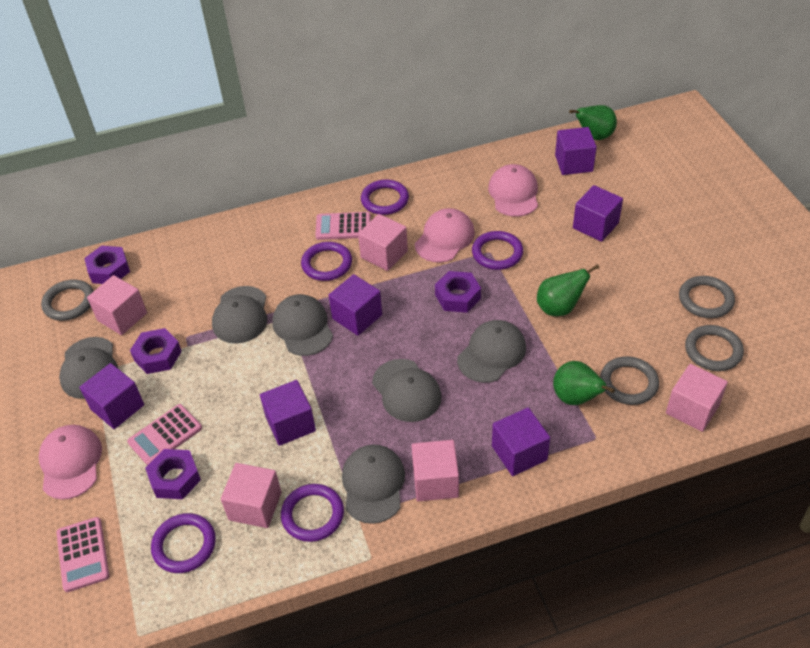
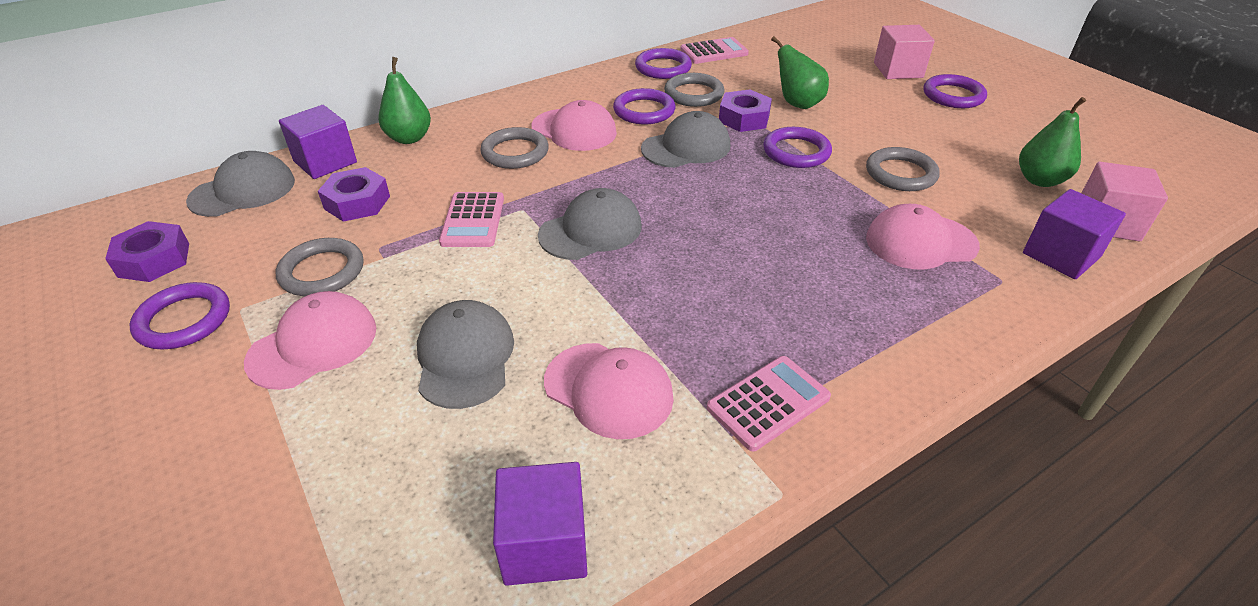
grey cap: 6 -> 4
pink cap: 3 -> 4
pink cube: 5 -> 2
purple cube: 6 -> 3
purple nut: 4 -> 3

